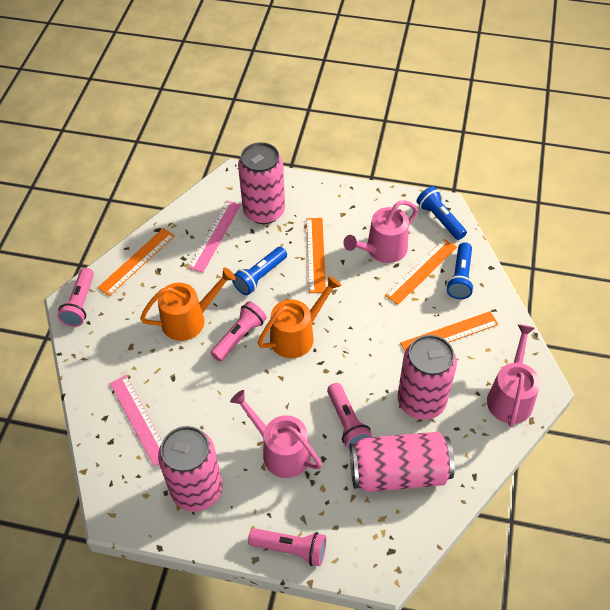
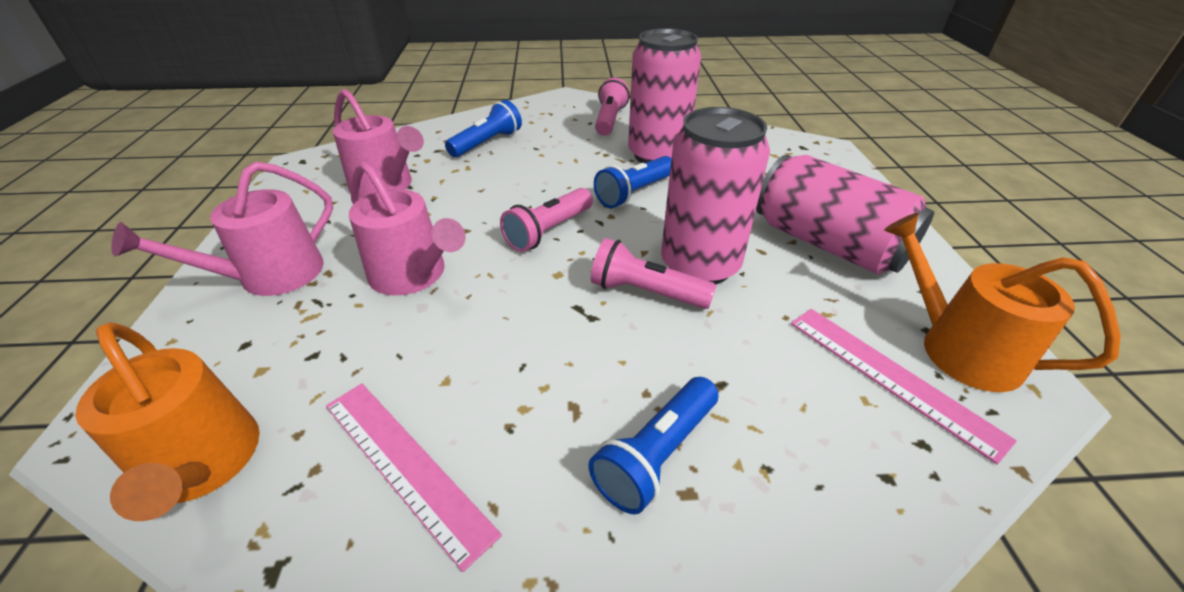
orange ruler: 4 -> 0
pink can: 4 -> 3
pink flashlight: 4 -> 3

